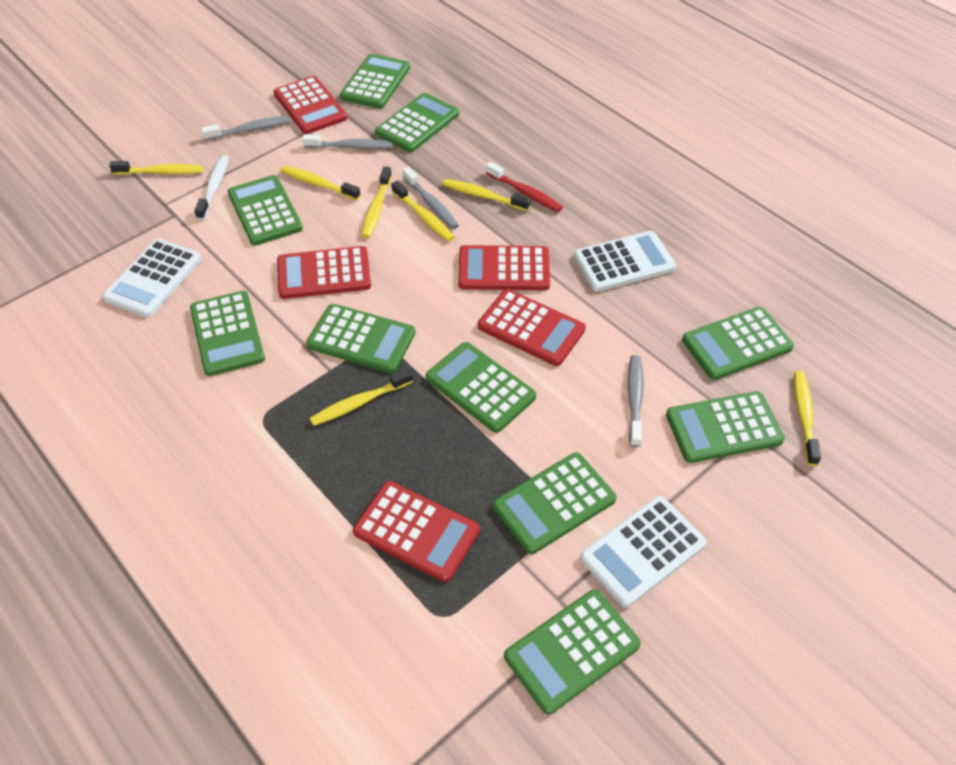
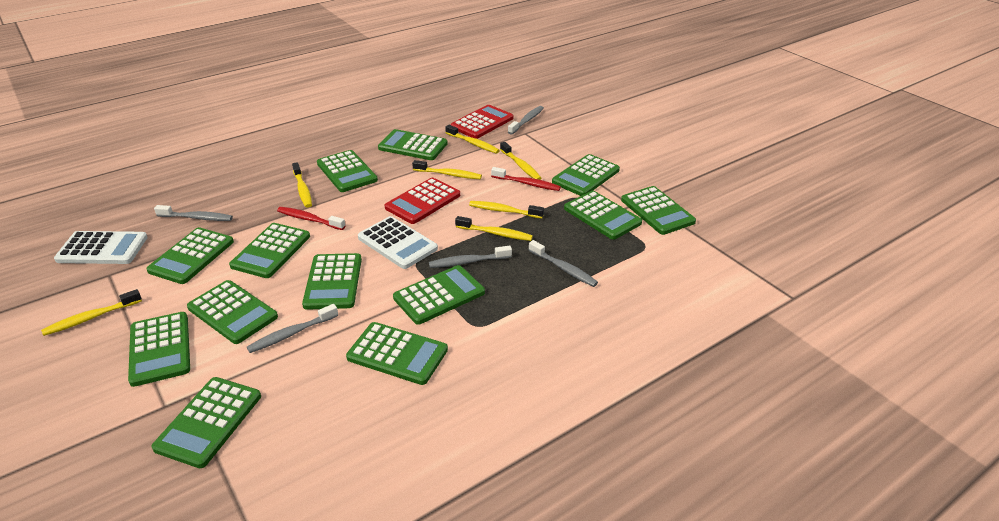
green calculator: 10 -> 13
grey toothbrush: 4 -> 5
red calculator: 5 -> 2
red toothbrush: 1 -> 2
white calculator: 3 -> 2
white toothbrush: 1 -> 0

